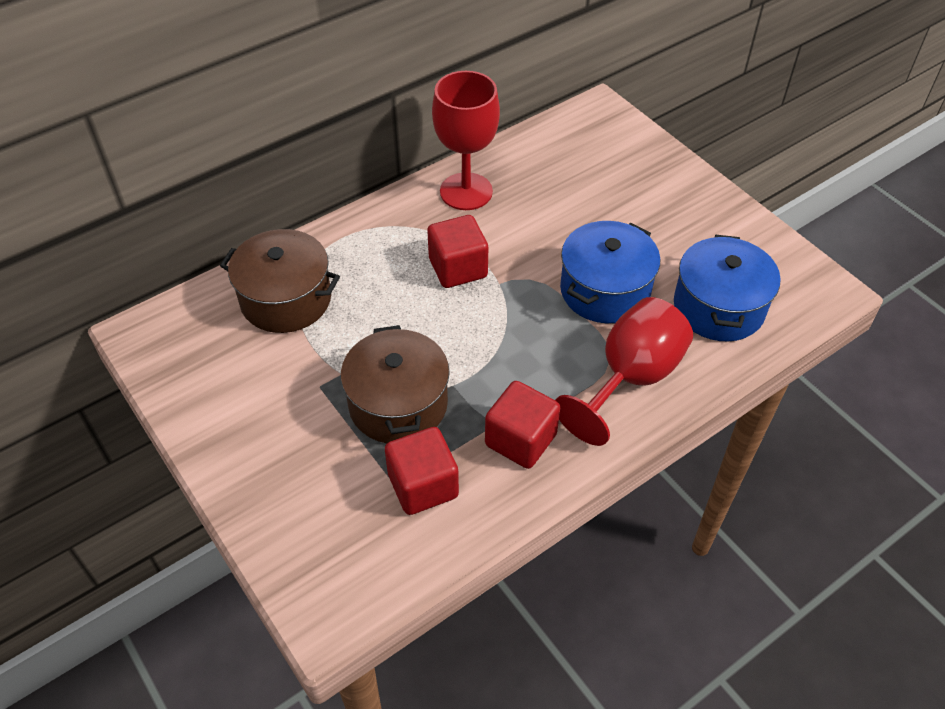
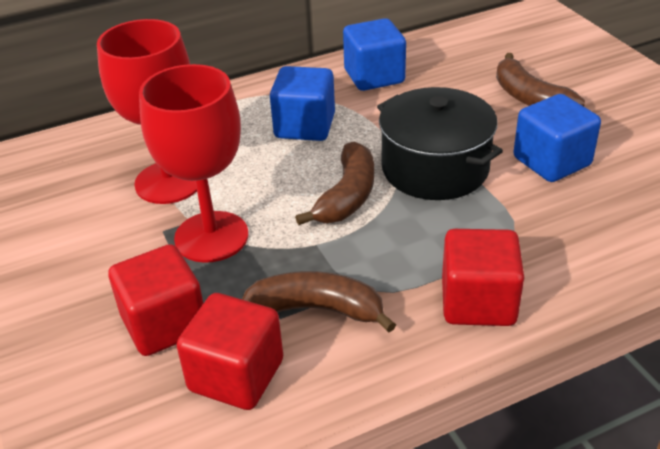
black pot: 0 -> 1
blue cube: 0 -> 3
blue pot: 2 -> 0
brown banana: 0 -> 3
brown pot: 2 -> 0

